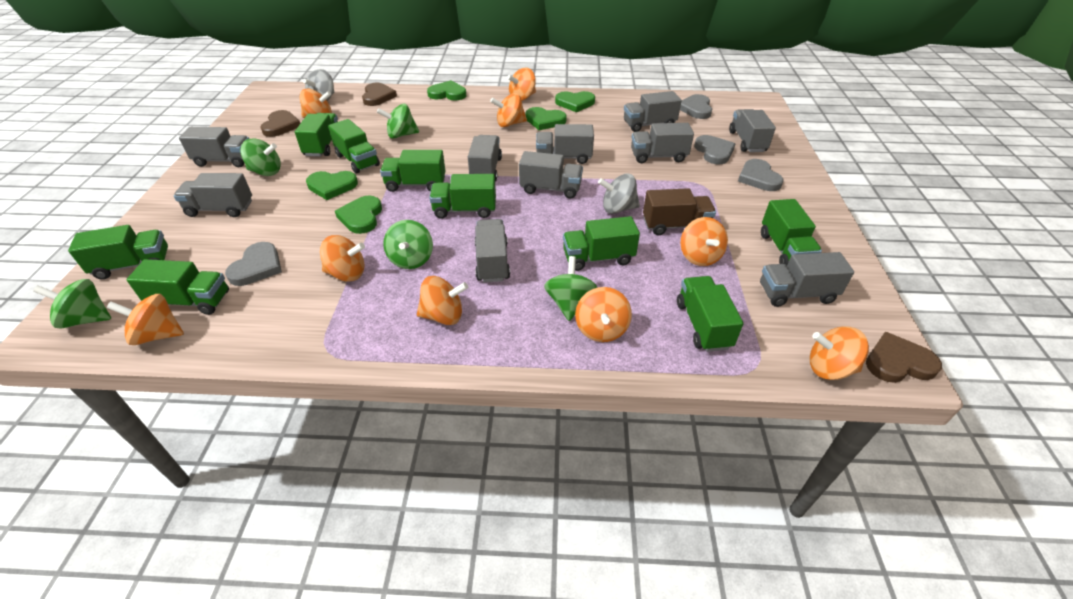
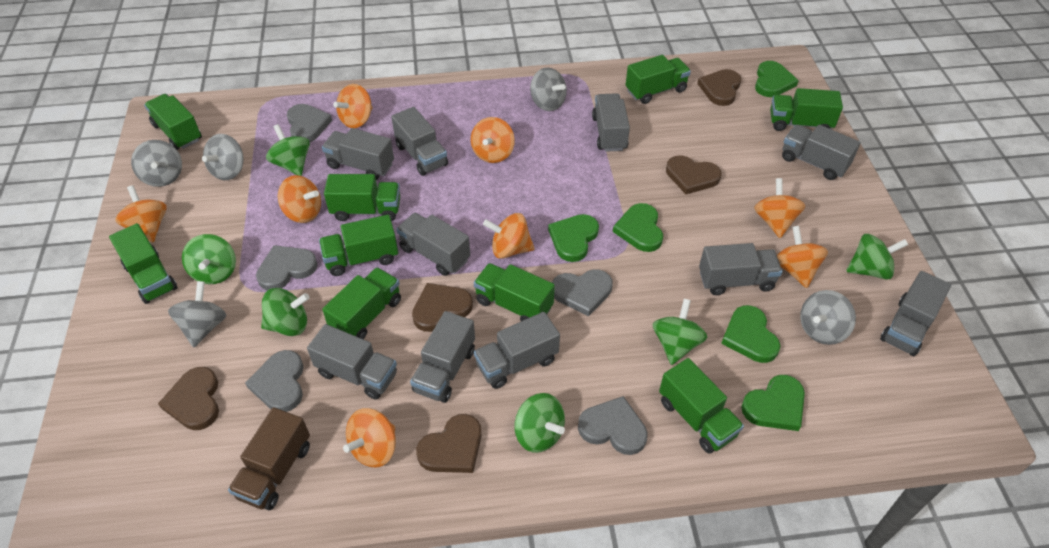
brown heart: 3 -> 5
green spinning top: 5 -> 6
grey heart: 4 -> 5
grey spinning top: 2 -> 5
orange spinning top: 9 -> 8

